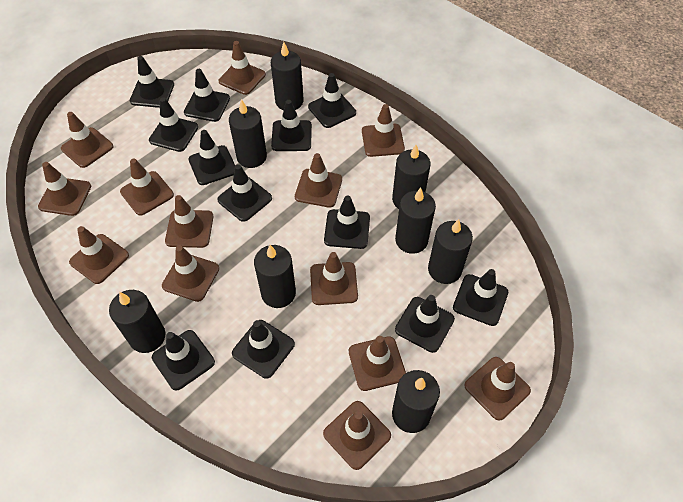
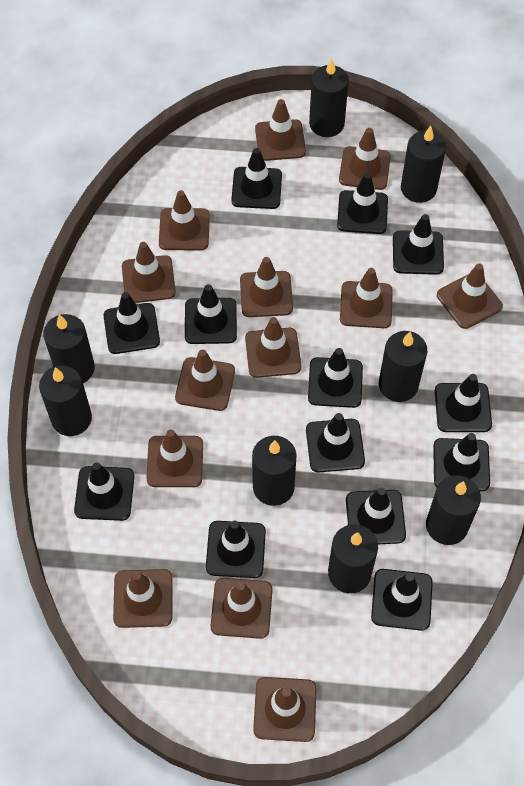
black traffic cone: 12 -> 13

